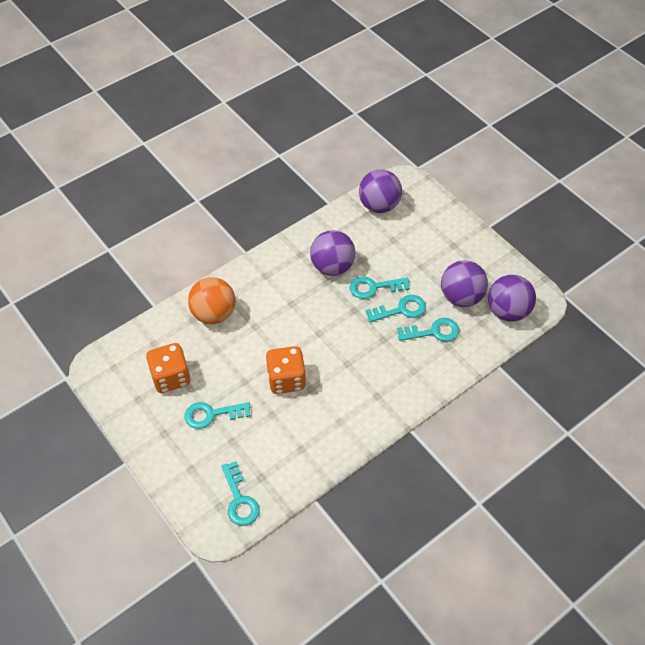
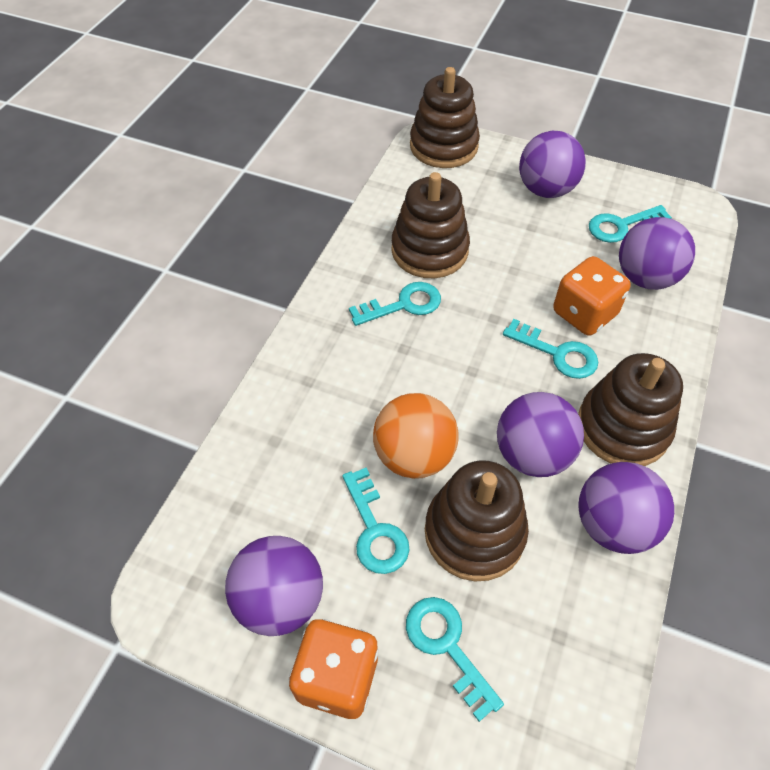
brown stacking toy: 0 -> 4
purple ball: 4 -> 5

